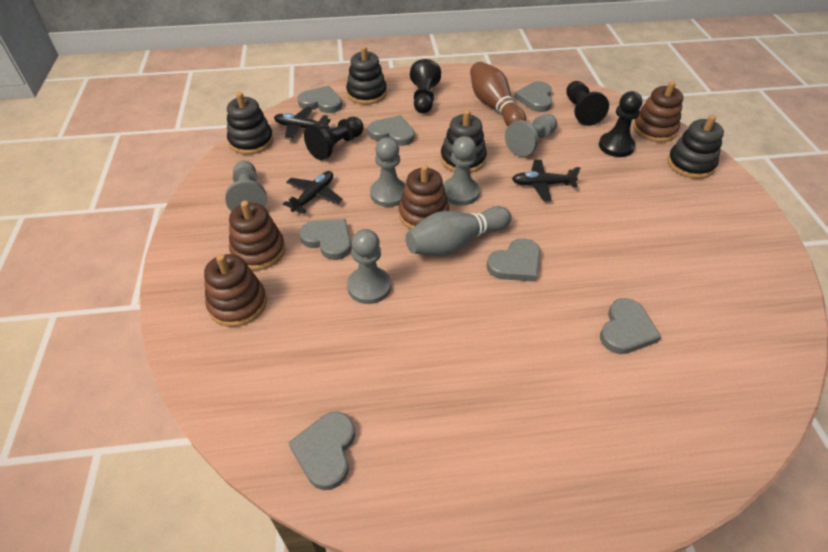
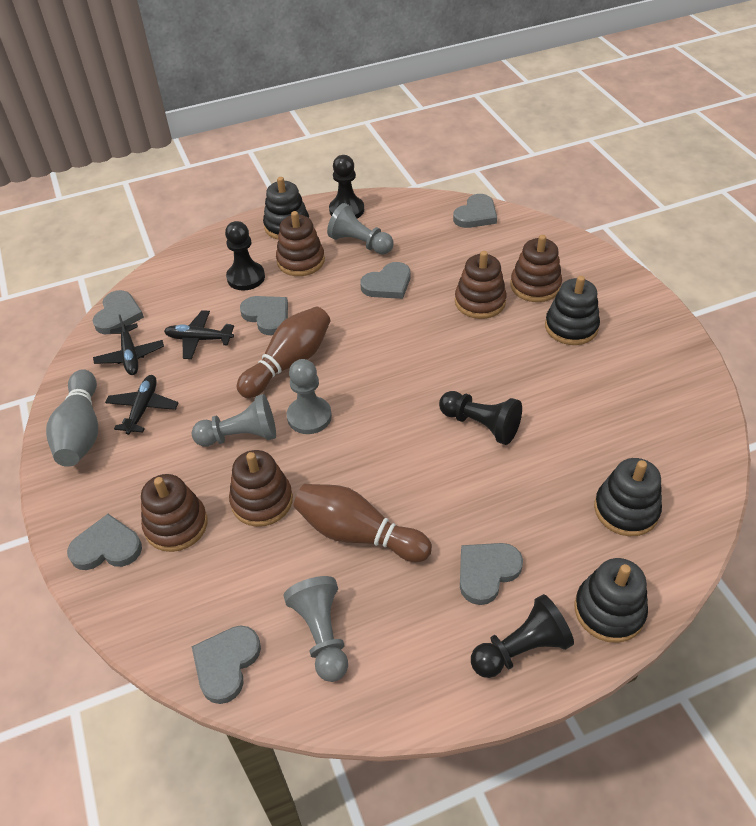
brown bowling pin: 1 -> 2
brown stacking toy: 4 -> 5
grey pawn: 5 -> 4

